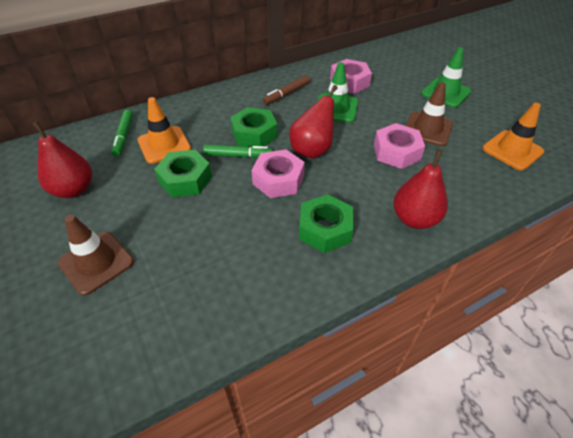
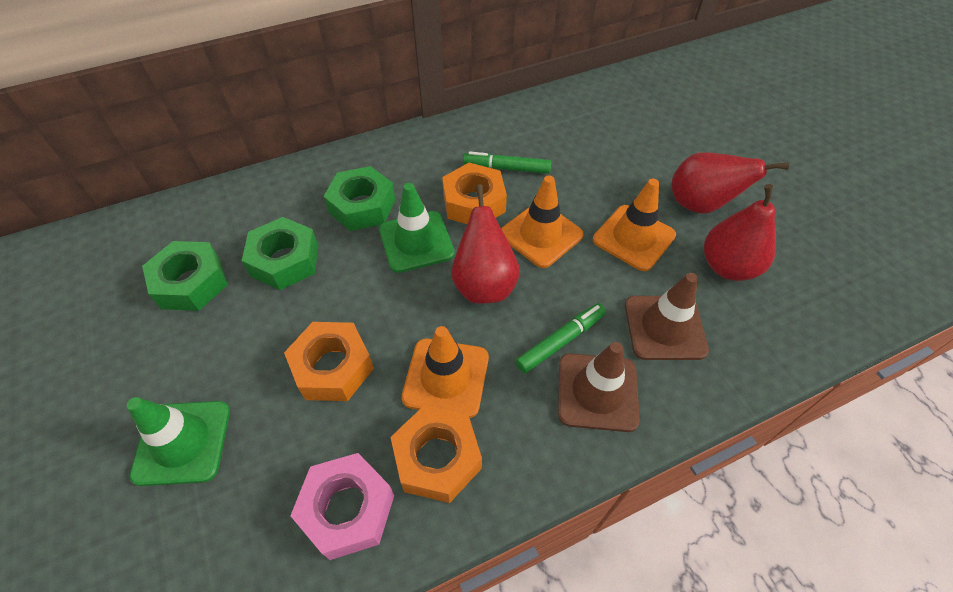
brown marker: 1 -> 0
orange nut: 0 -> 3
orange traffic cone: 2 -> 3
pink nut: 3 -> 1

